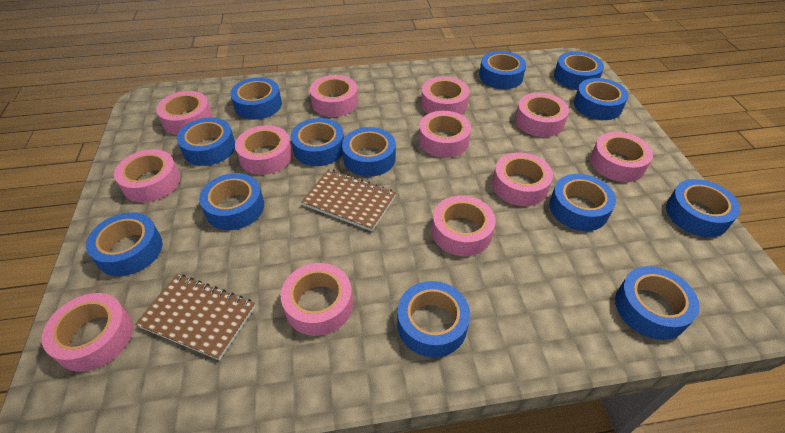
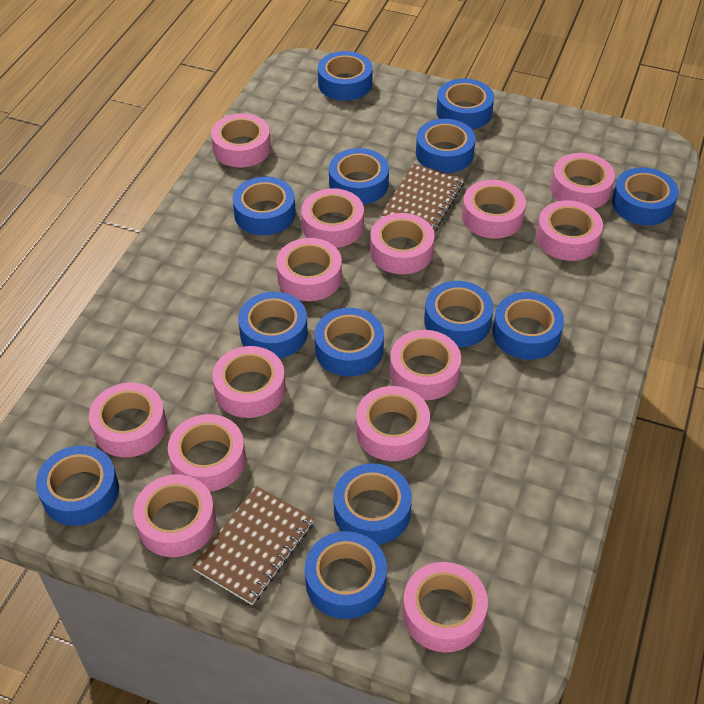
pink tape: 12 -> 14

